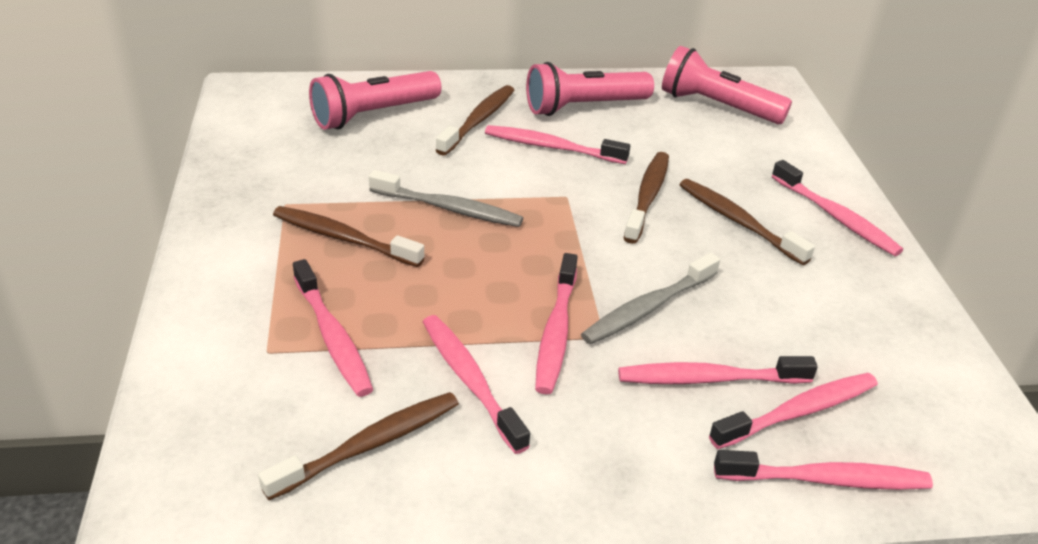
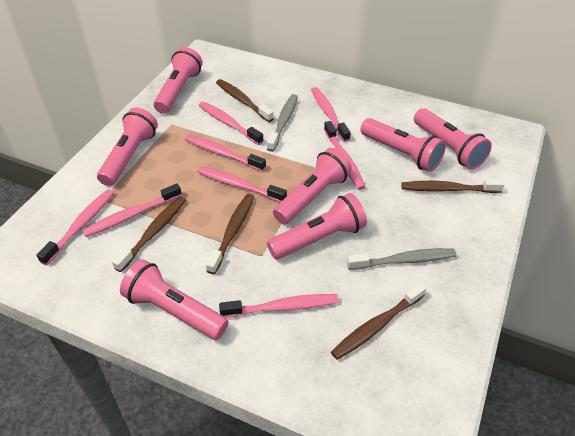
pink flashlight: 3 -> 7

